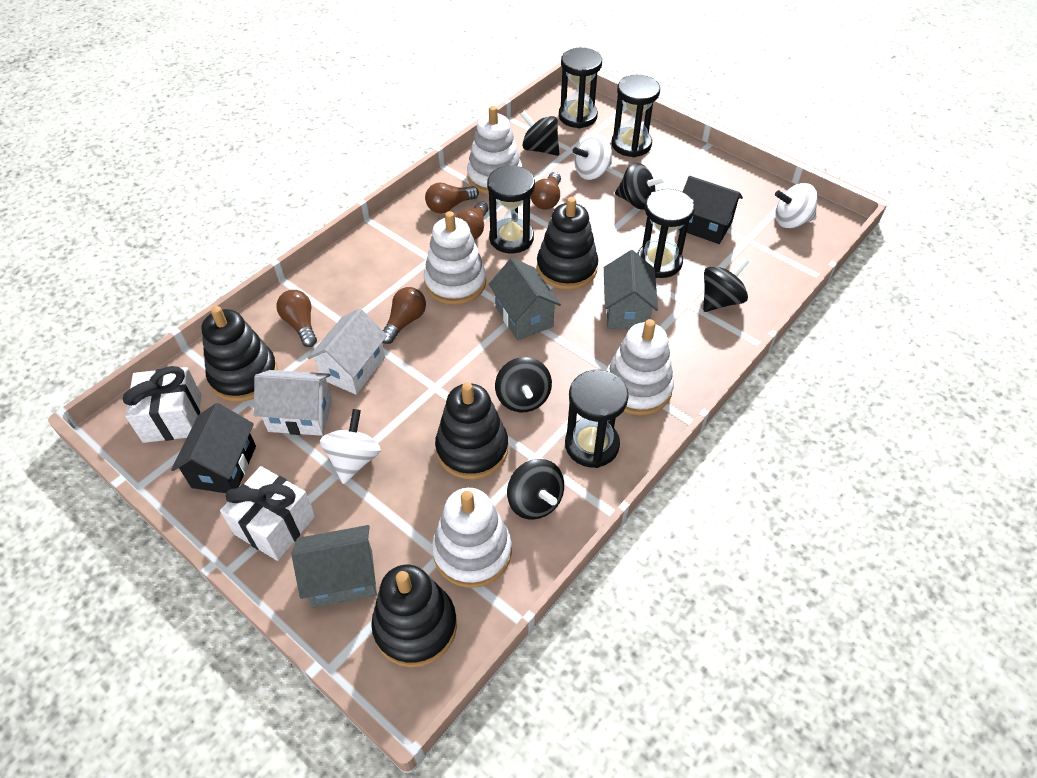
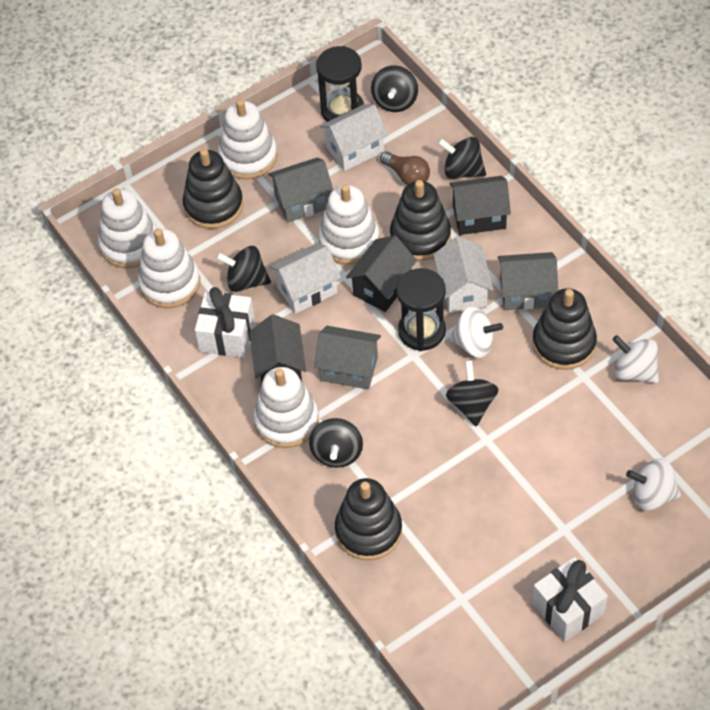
black hourglass: 5 -> 2
black house: 2 -> 3
brown light bulb: 5 -> 1
white house: 2 -> 3
white stacking toy: 4 -> 5

